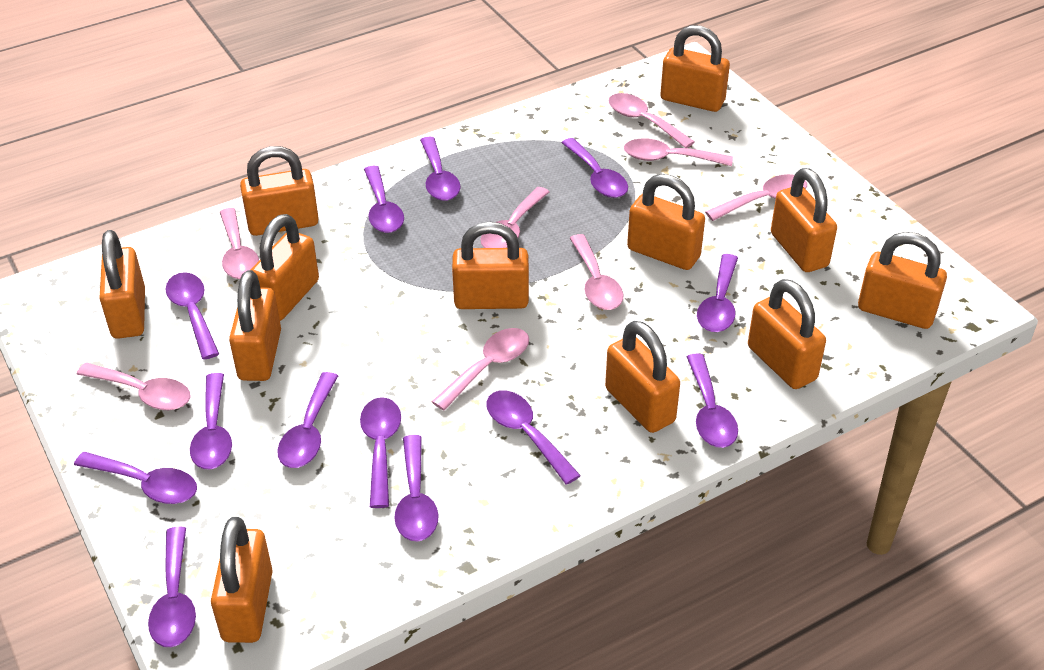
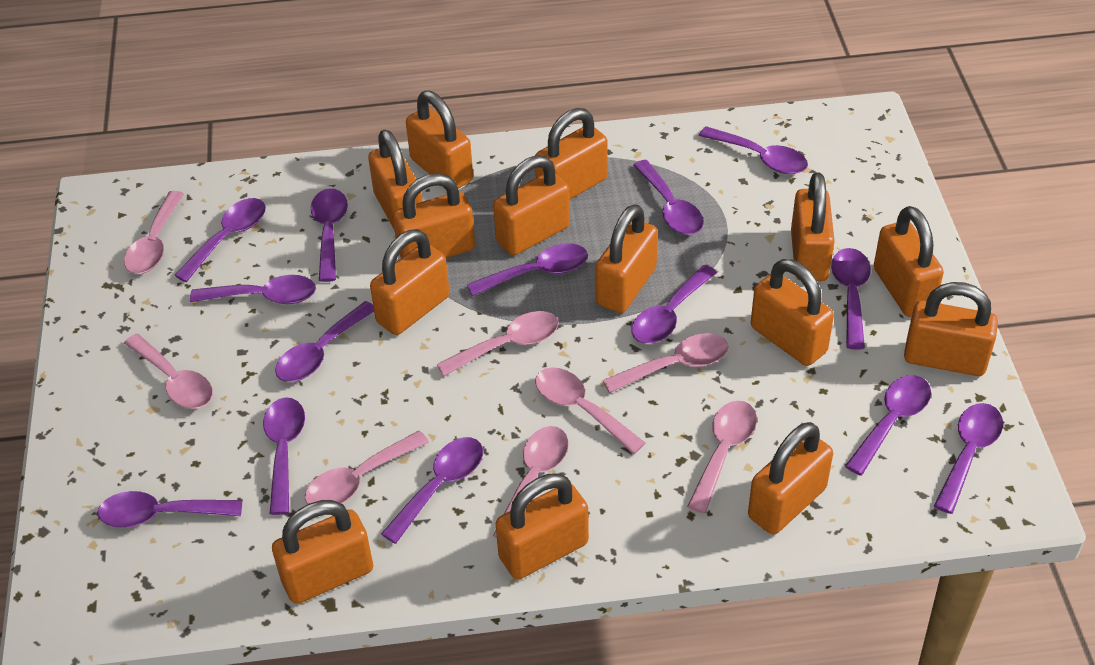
orange padlock: 12 -> 14
purple spoon: 13 -> 14

